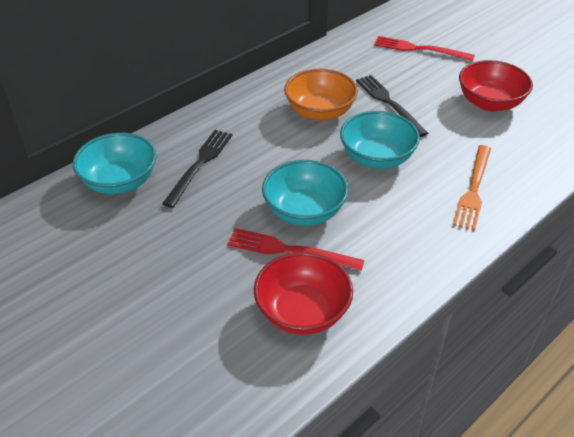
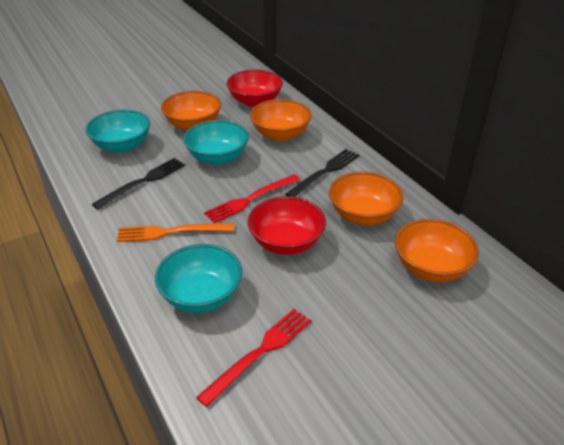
orange bowl: 1 -> 4

